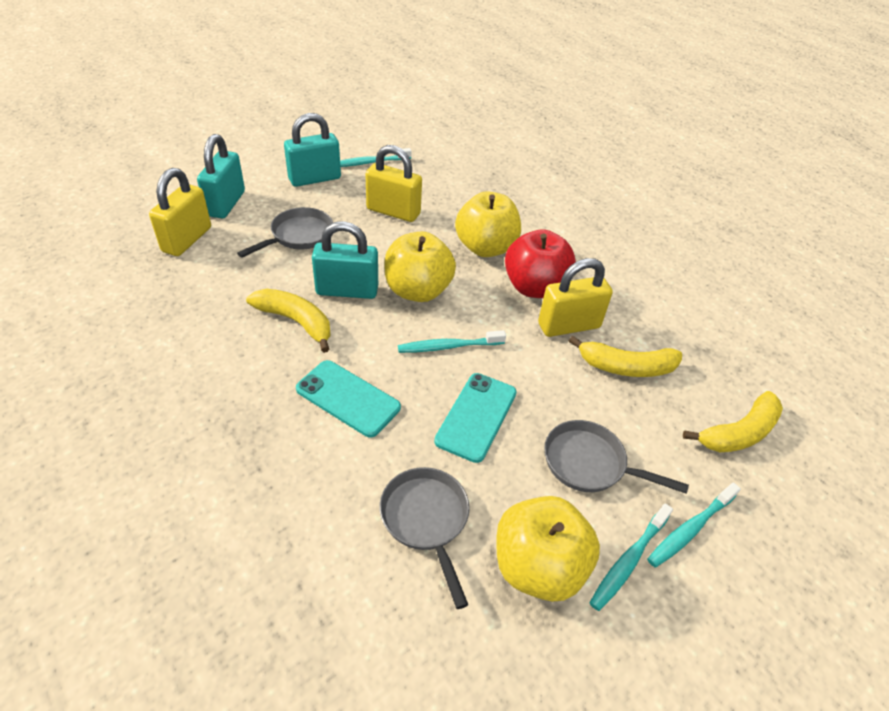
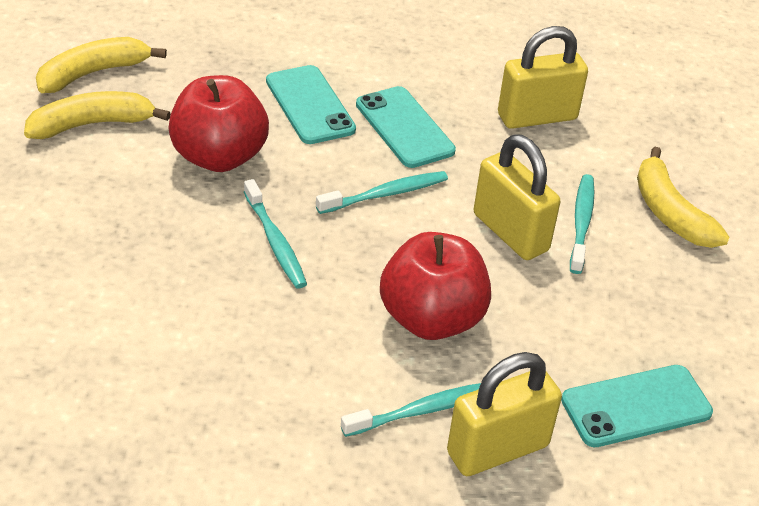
grey pan: 3 -> 0
red apple: 1 -> 2
turquoise padlock: 3 -> 0
turquoise phone: 2 -> 3
yellow apple: 3 -> 0

